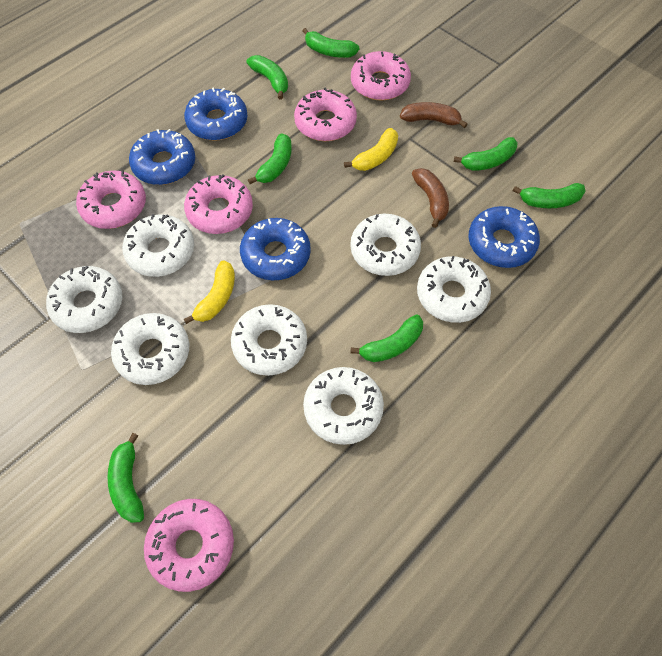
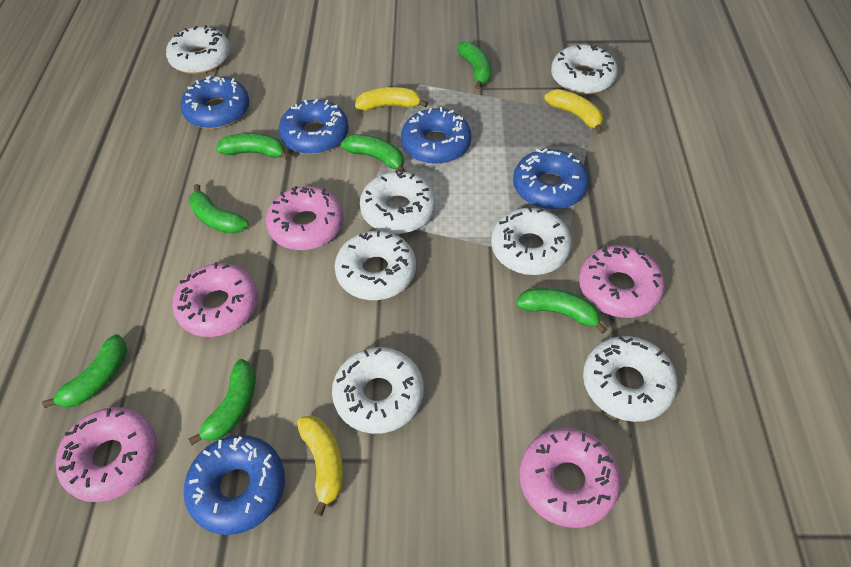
blue donut: 4 -> 5
brown banana: 2 -> 0
yellow banana: 2 -> 3

